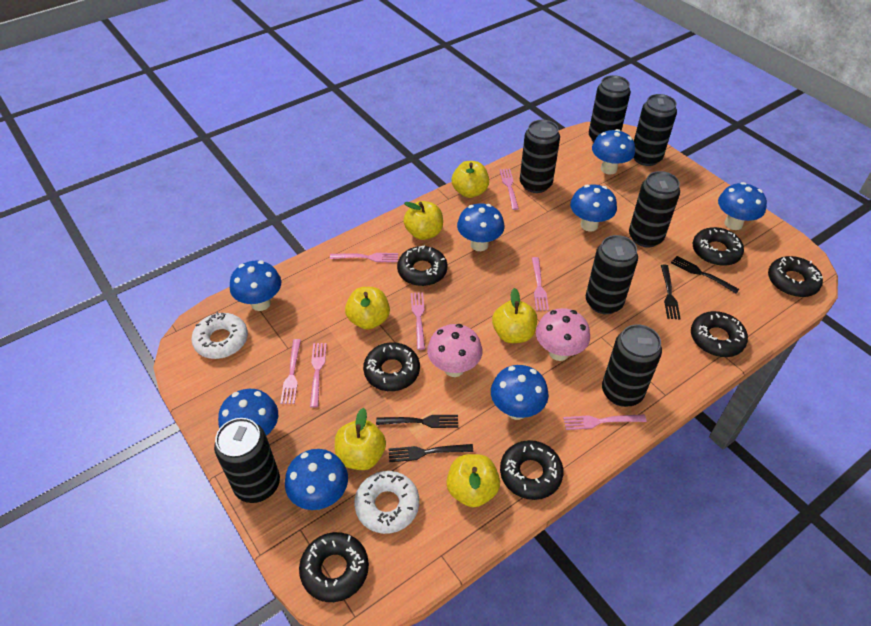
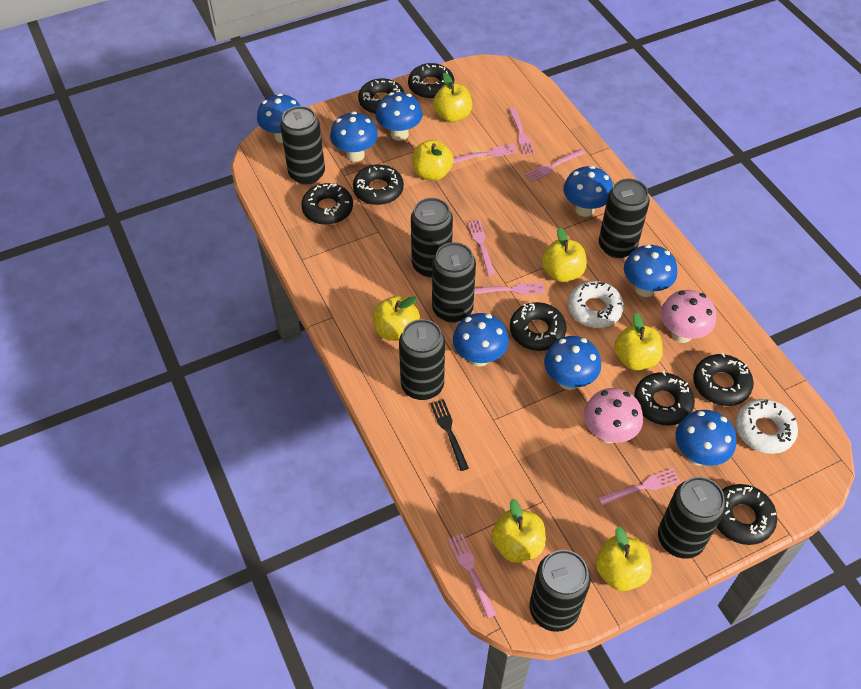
black donut: 7 -> 8
black fork: 4 -> 1
yellow apple: 6 -> 7

